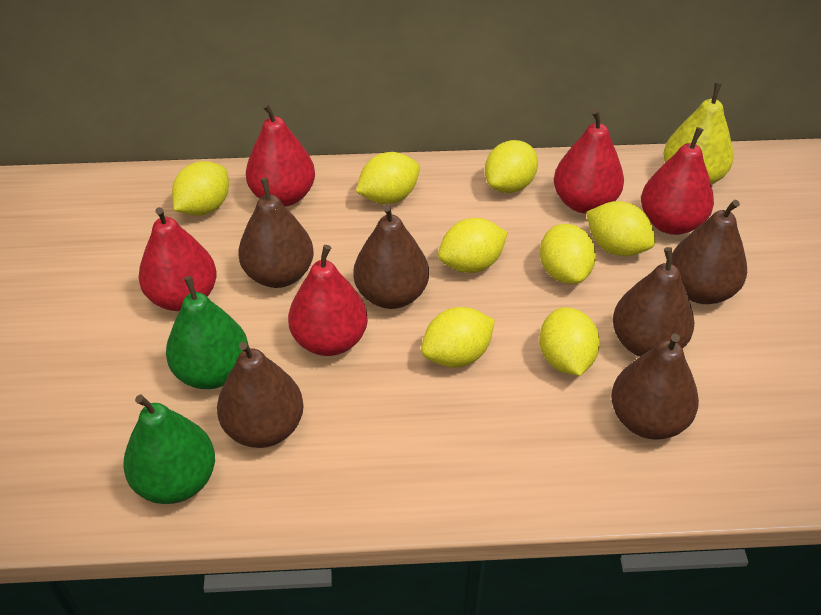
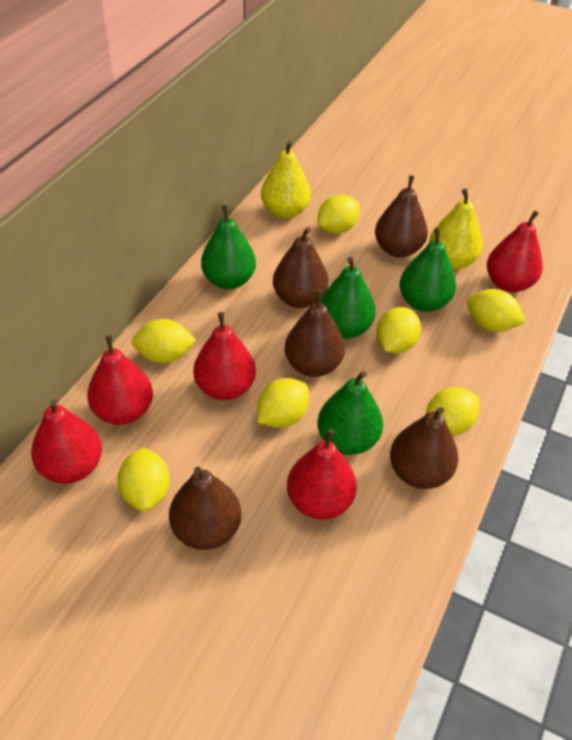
brown pear: 6 -> 5
green pear: 2 -> 4
yellow lemon: 8 -> 7
yellow pear: 1 -> 2

